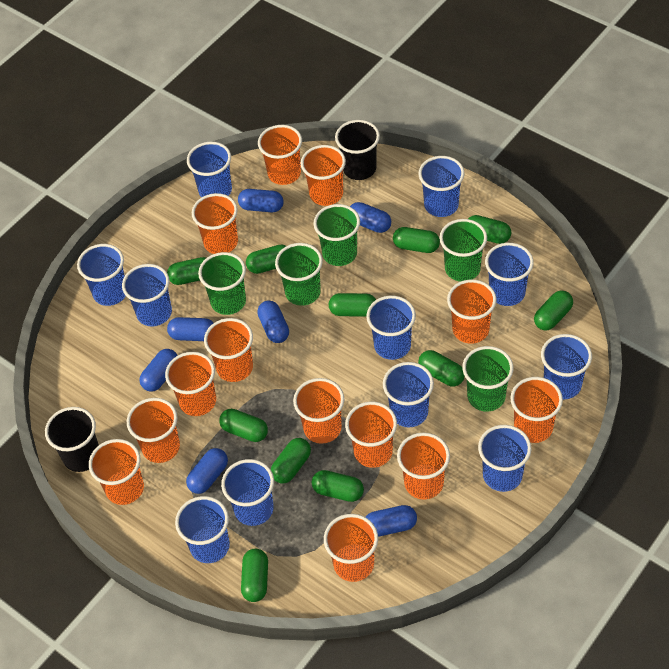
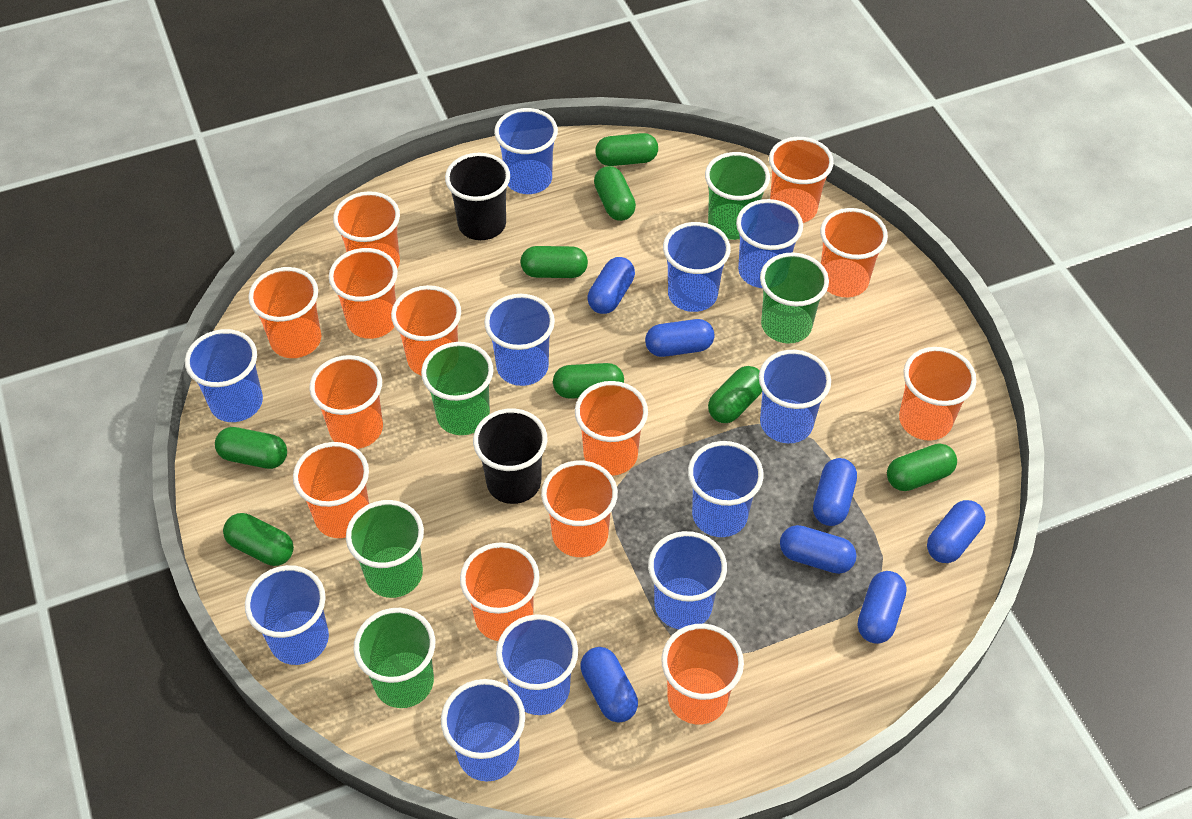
green capsule: 11 -> 8

